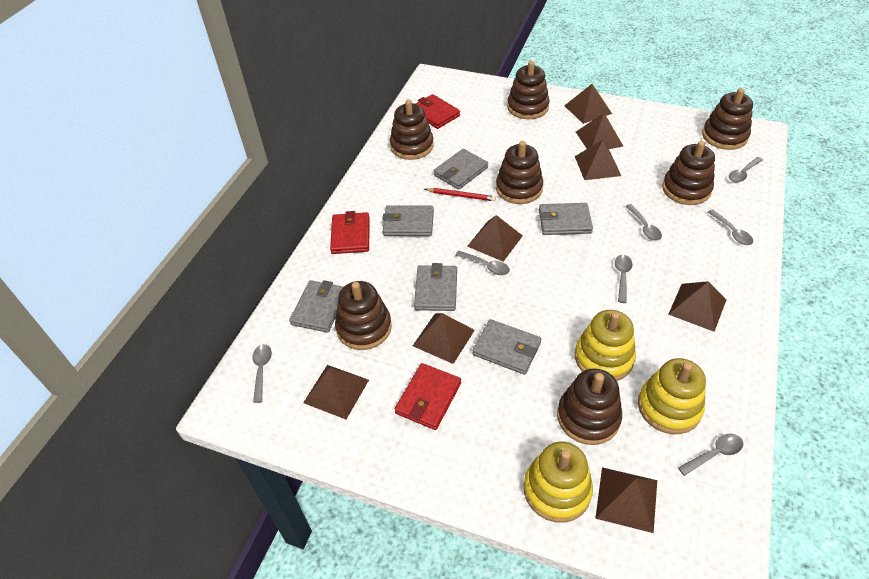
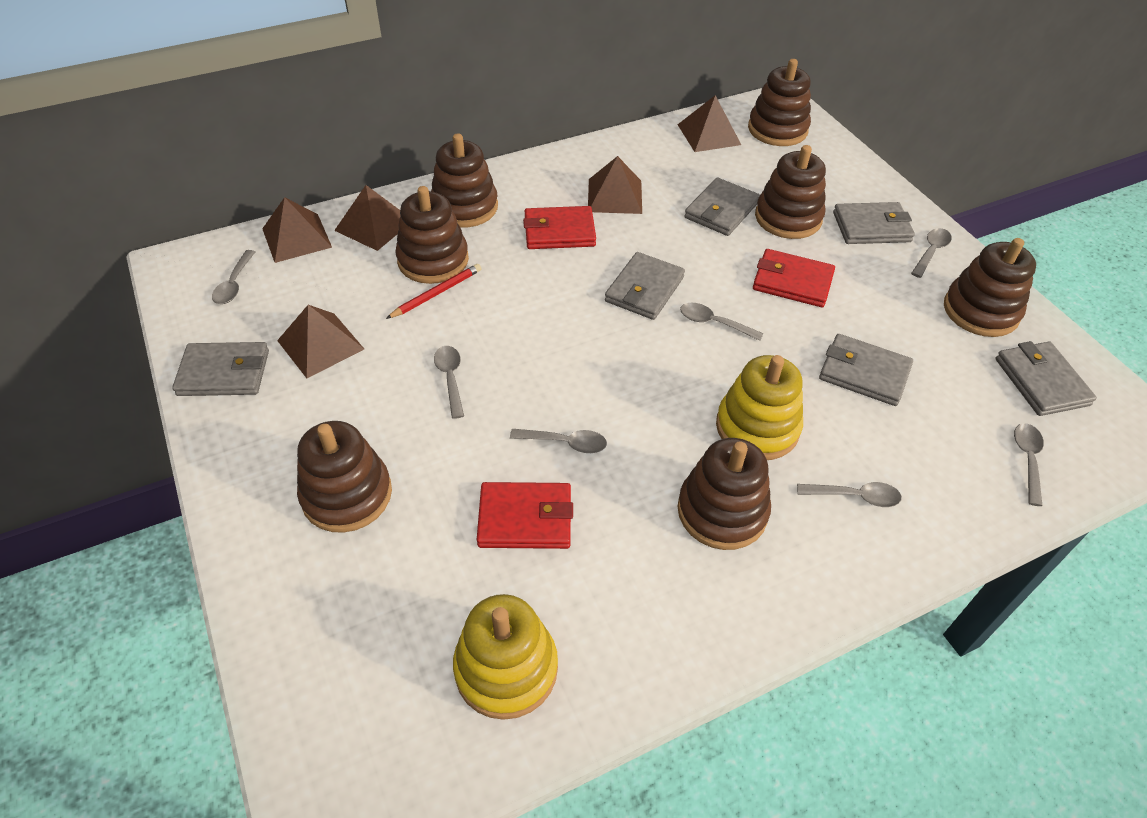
brown pyramid: 8 -> 5
yellow stacking toy: 3 -> 2

